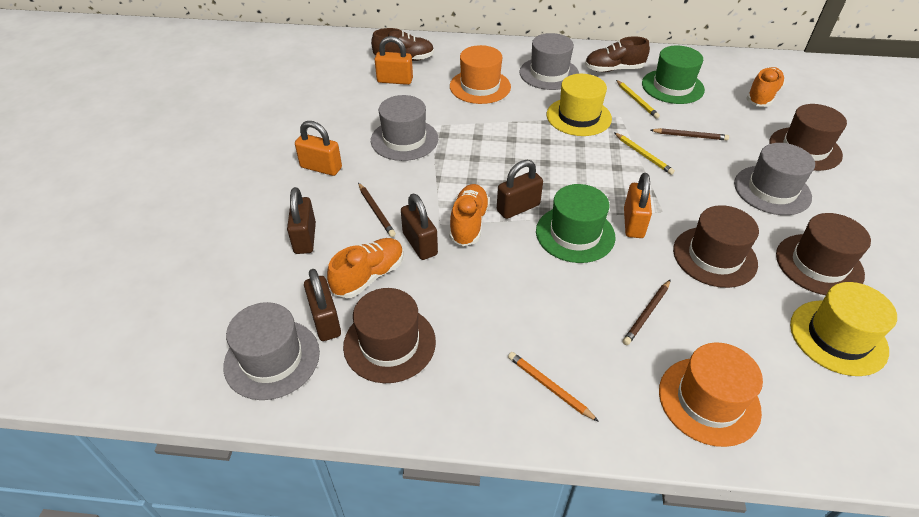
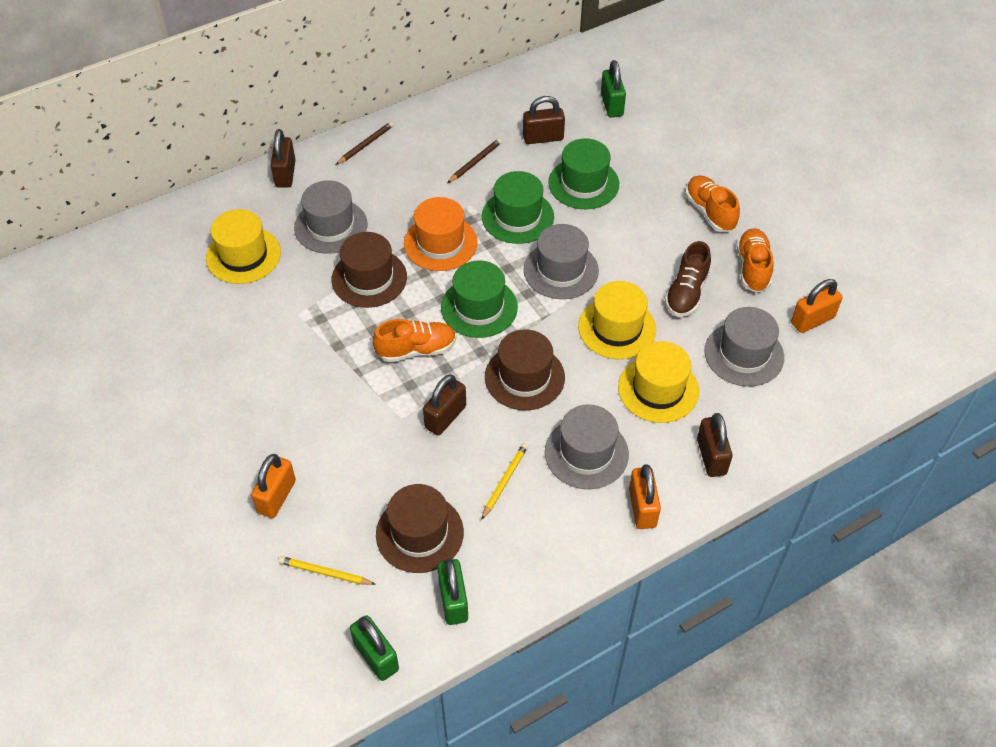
brown hat: 4 -> 3
brown pencil: 3 -> 2
brown shoe: 2 -> 1
green hat: 2 -> 3
green padlock: 0 -> 3
orange hat: 2 -> 1
orange pencil: 1 -> 0
yellow hat: 2 -> 3

